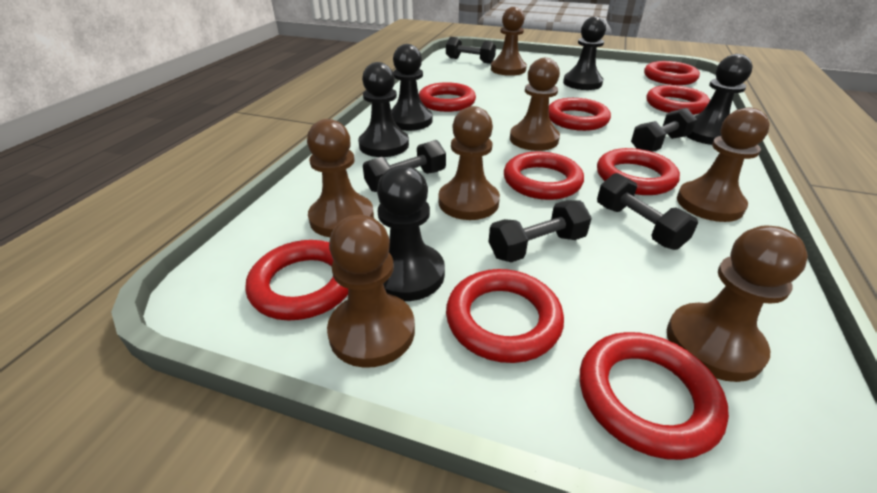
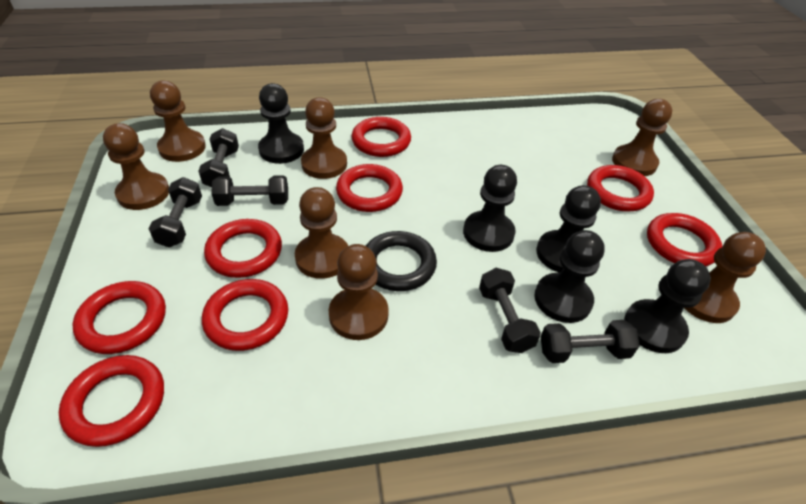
black ring: 0 -> 1
red ring: 9 -> 8

